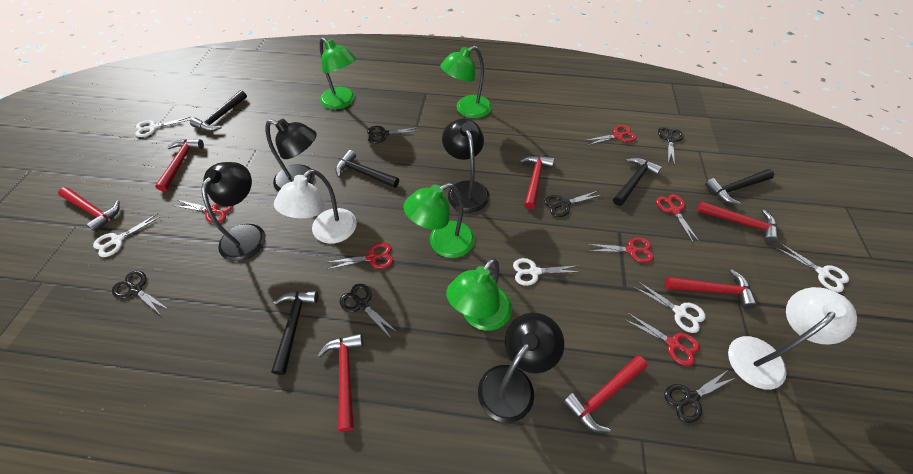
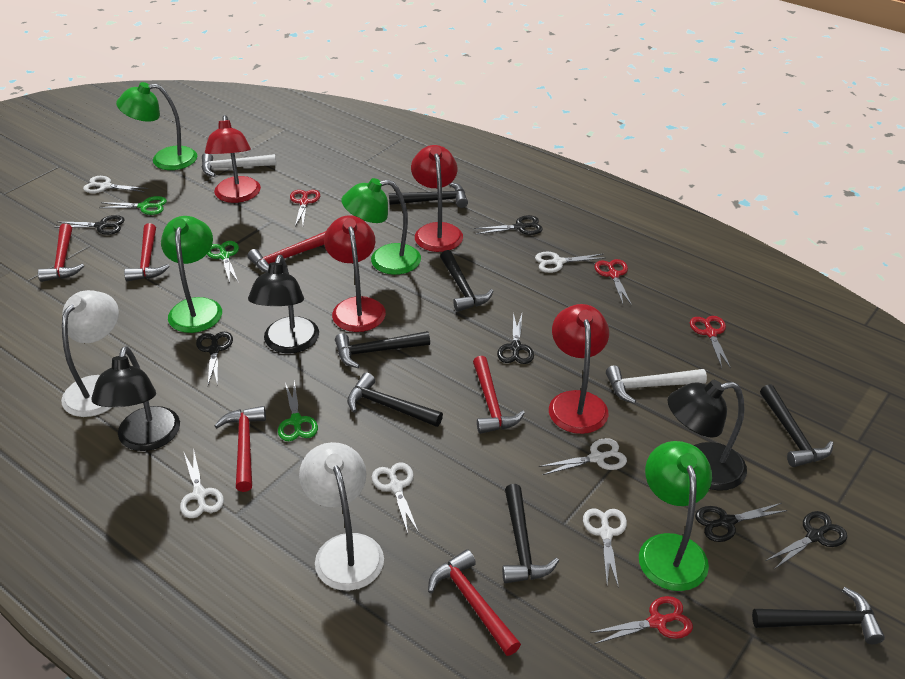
black hammer: 5 -> 7
black lamp: 4 -> 3
green scissors: 0 -> 3
red hammer: 7 -> 6
red lamp: 0 -> 4
red scissors: 6 -> 4
white hammer: 0 -> 2
white scissors: 5 -> 6

